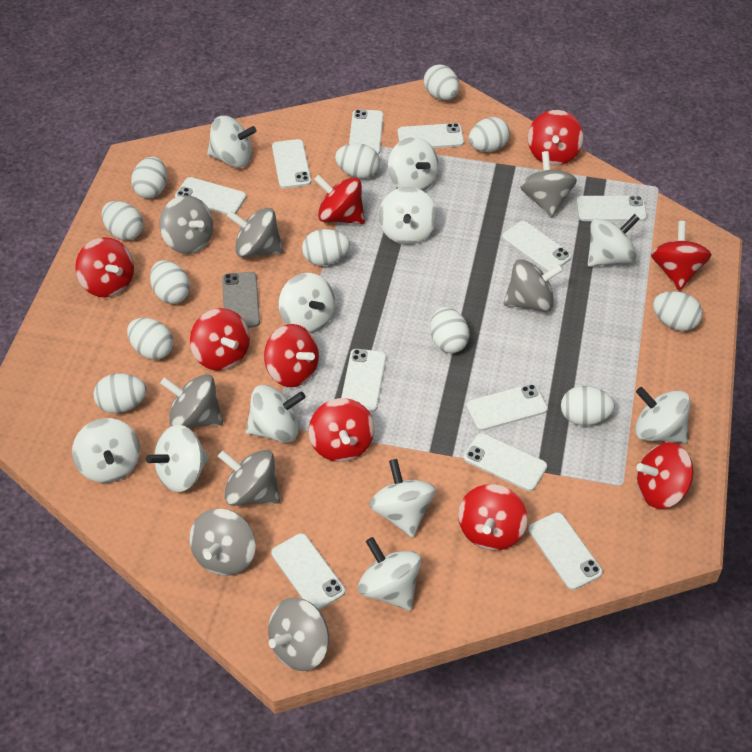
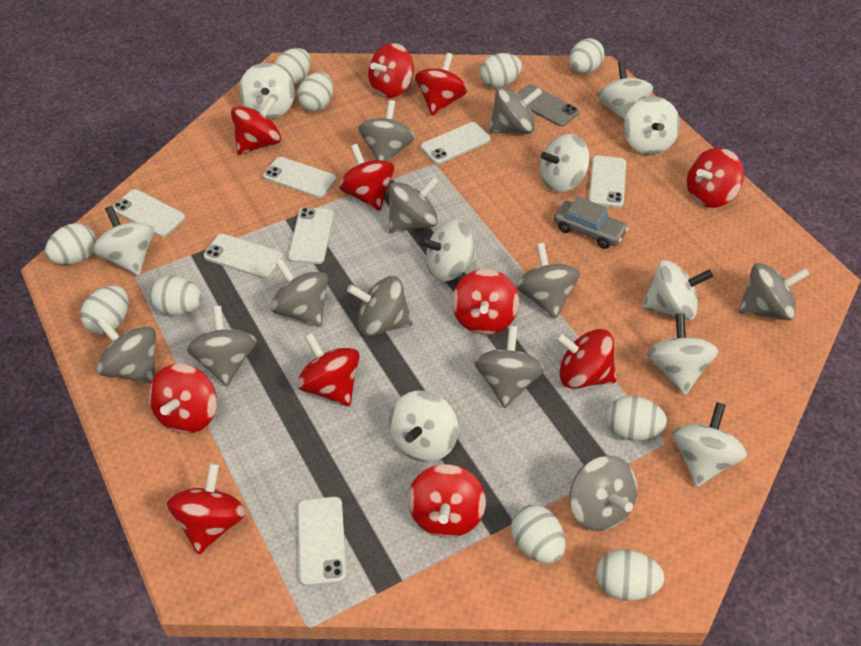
grey car: 0 -> 1
grey spinning top: 8 -> 11
red spinning top: 9 -> 11
white egg: 12 -> 10
white phone: 11 -> 7
white spinning top: 11 -> 10

